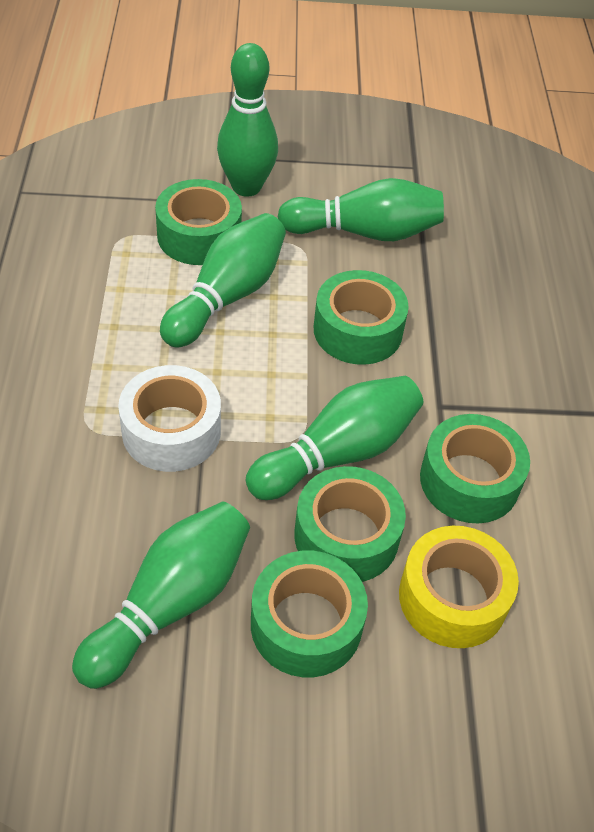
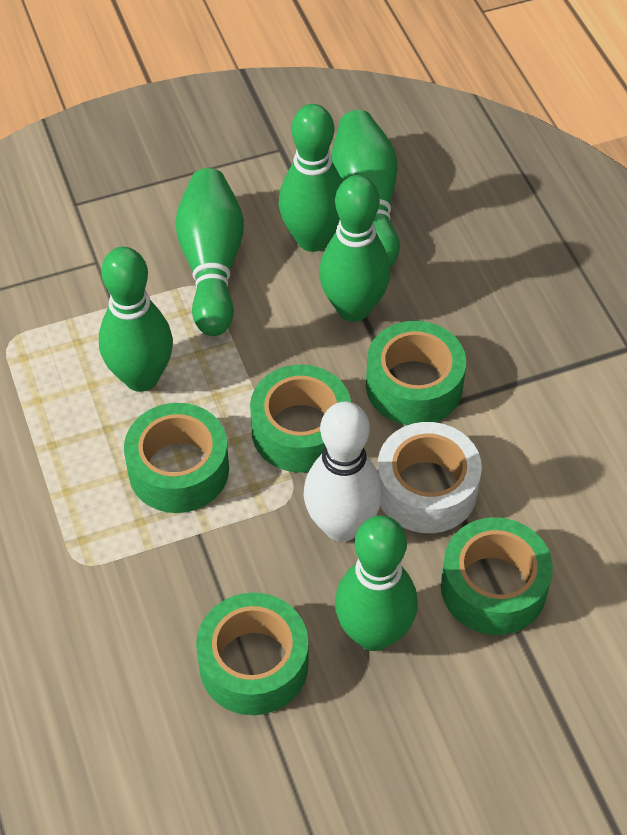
green bowling pin: 5 -> 6
white bowling pin: 0 -> 1
yellow tape: 1 -> 0

